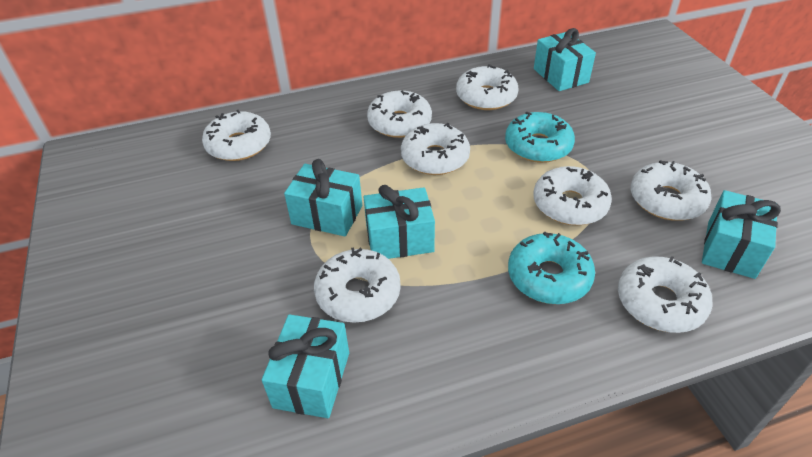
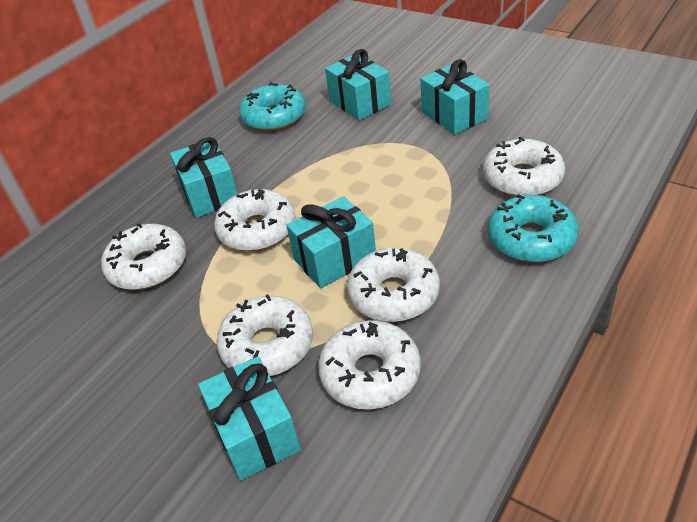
white donut: 8 -> 6

